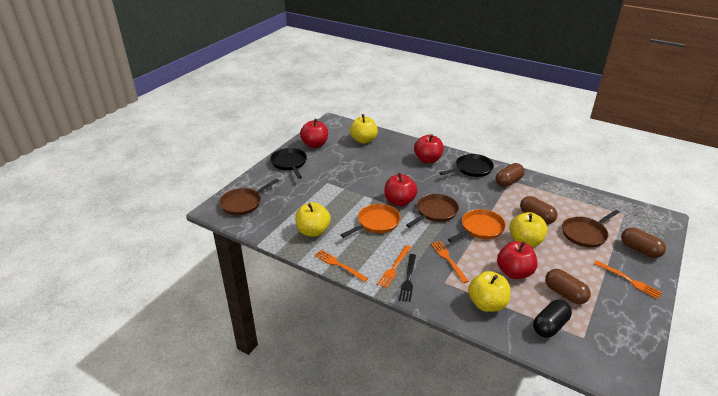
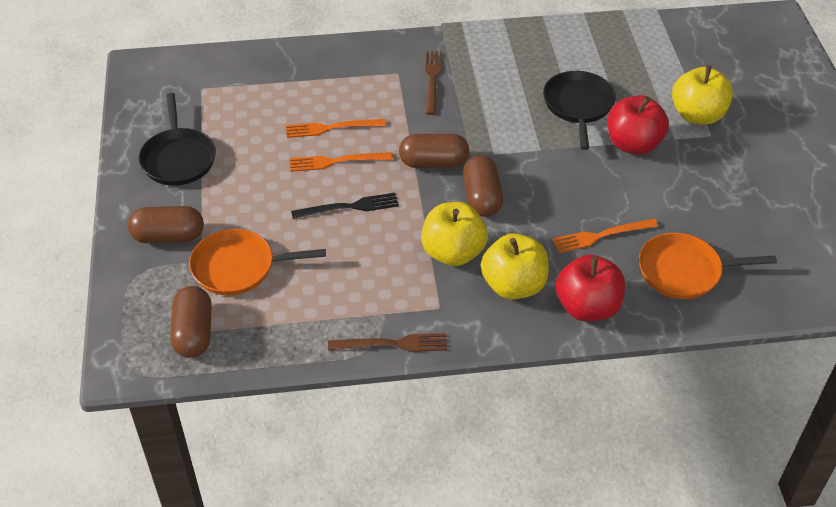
black capsule: 1 -> 0
brown fork: 0 -> 2
brown pan: 3 -> 0
orange fork: 4 -> 3
red apple: 4 -> 2
yellow apple: 4 -> 3

